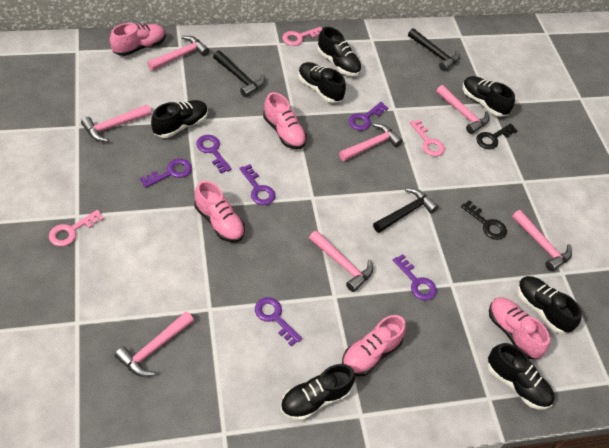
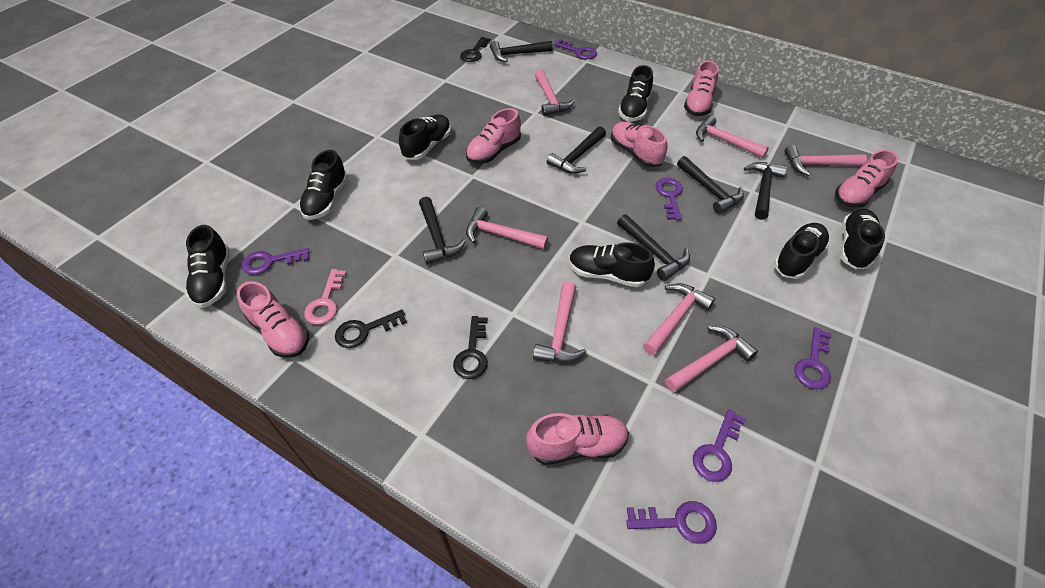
black hammer: 3 -> 6
black key: 2 -> 3
pink key: 3 -> 1
pink shoe: 5 -> 6

